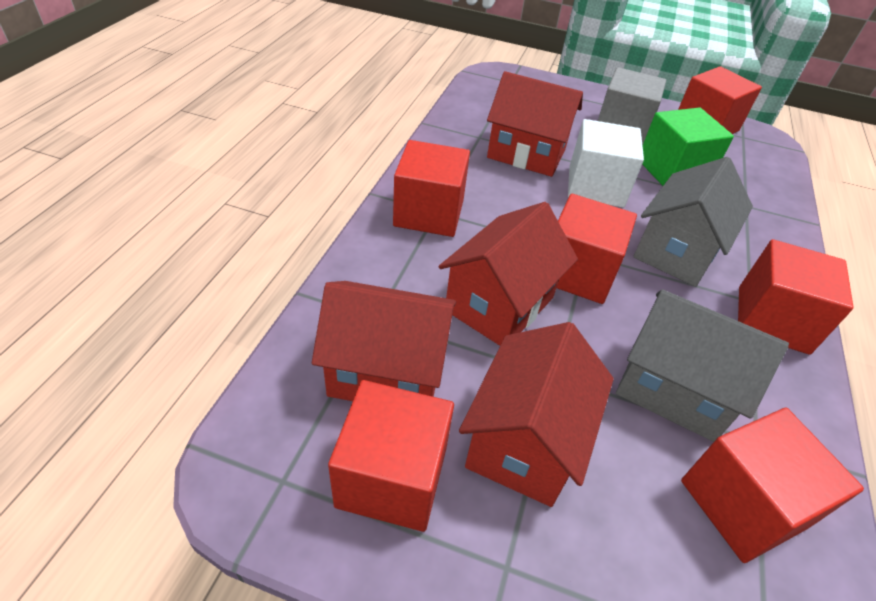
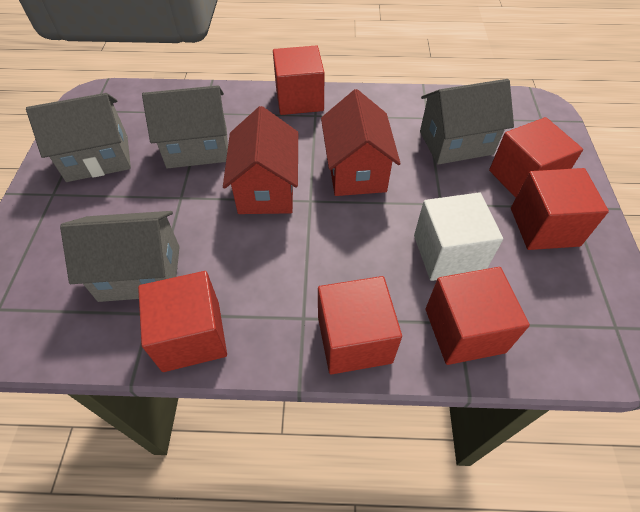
green cube: 1 -> 0
grey cube: 1 -> 0
grey house: 2 -> 4
red house: 4 -> 2

